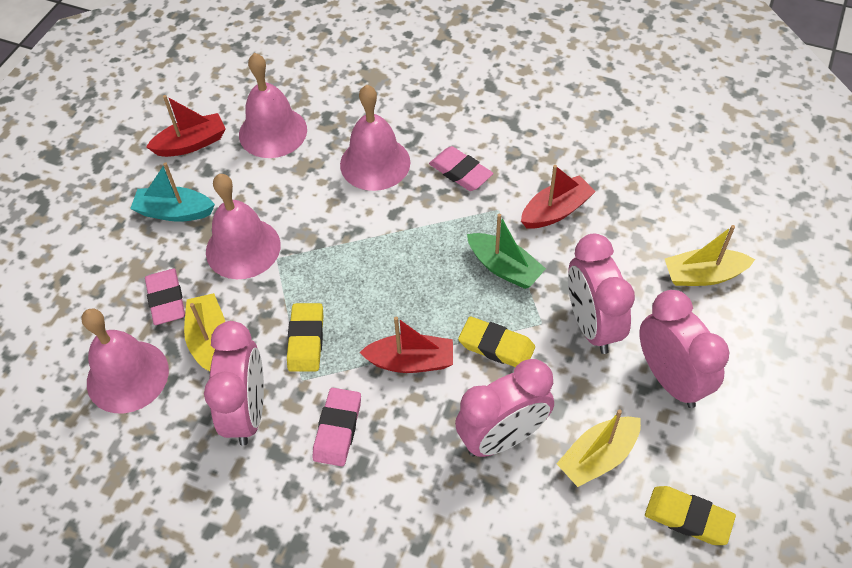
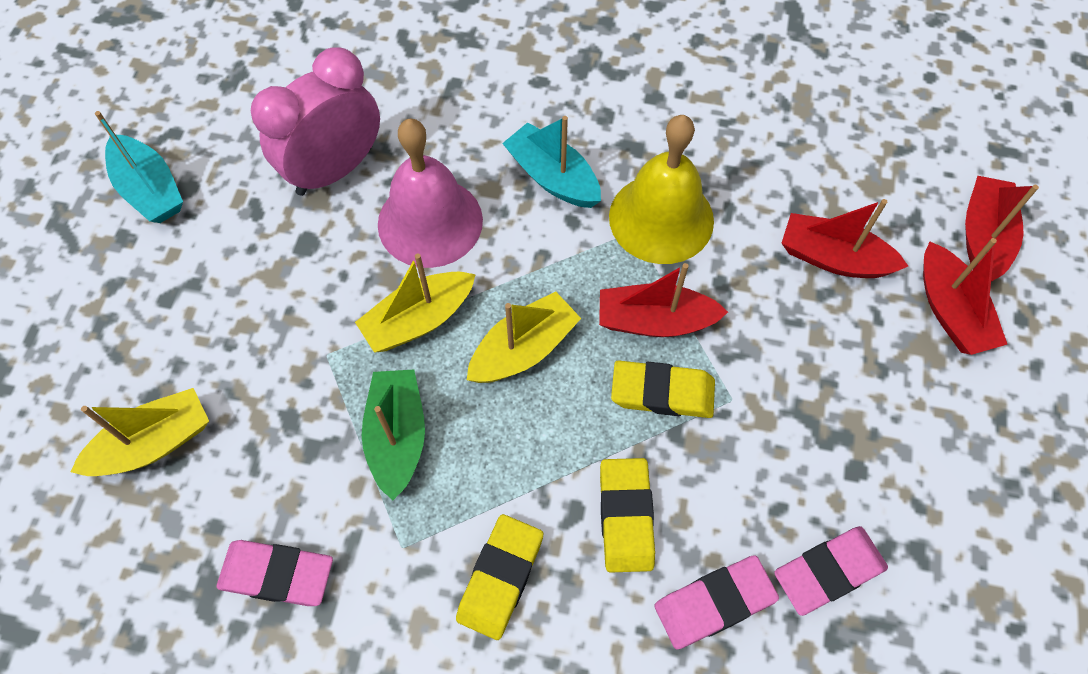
pink bell: 4 -> 1
pink clock: 4 -> 1
red boat: 3 -> 4
turquoise boat: 1 -> 2
yellow bell: 0 -> 1

